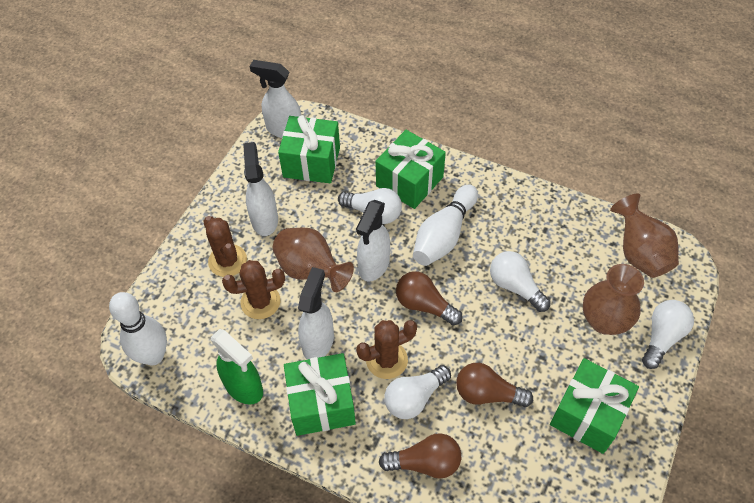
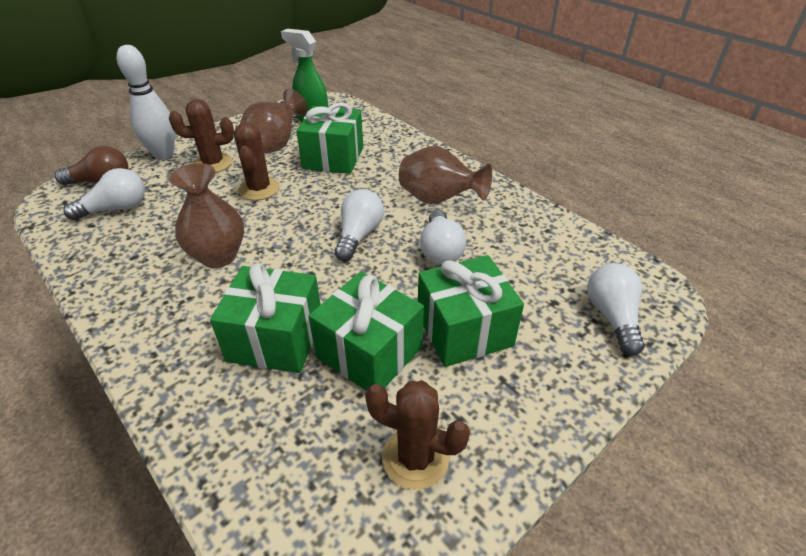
brown light bulb: 3 -> 1
white bowling pin: 2 -> 1
white spray bottle: 4 -> 0

